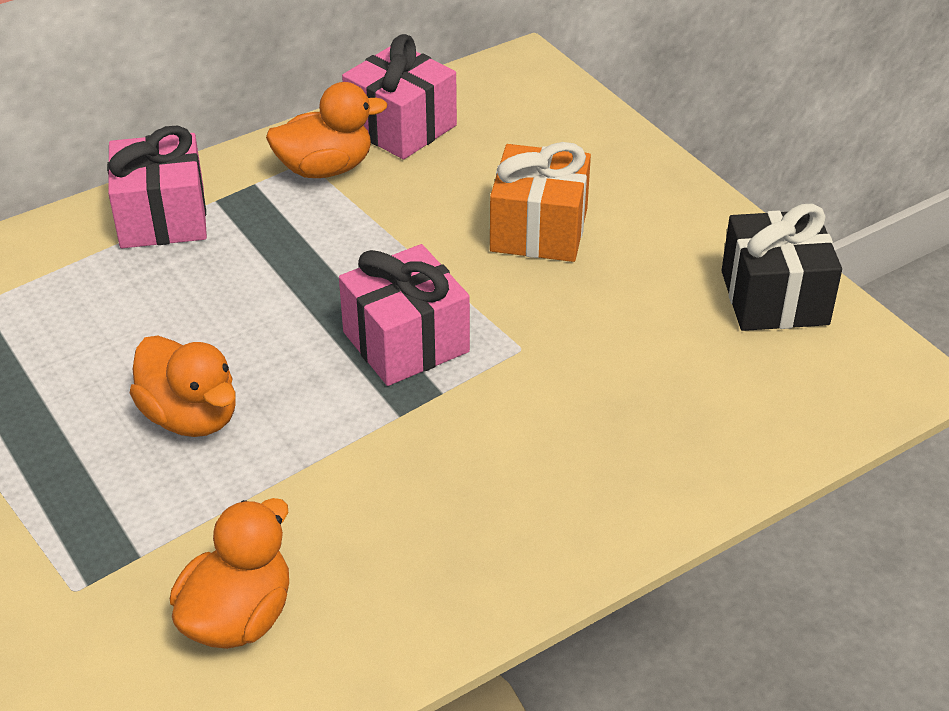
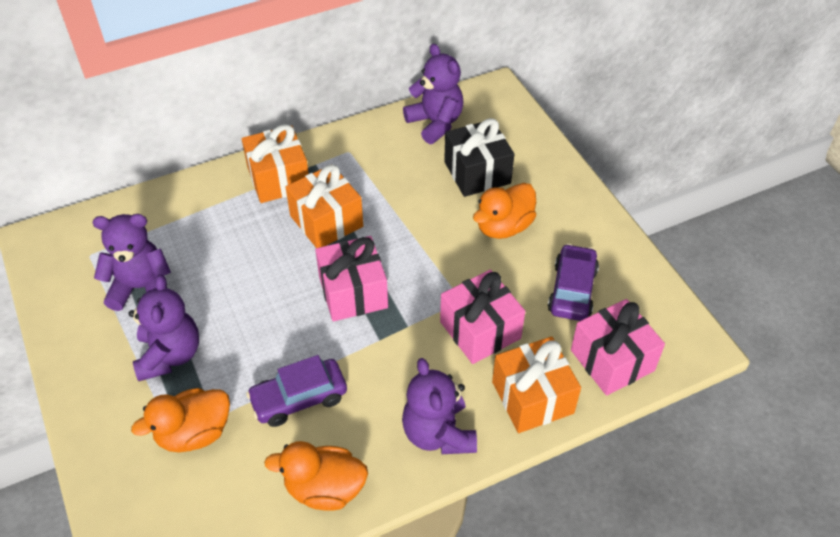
orange gift: 1 -> 3
purple car: 0 -> 2
purple teddy bear: 0 -> 4

